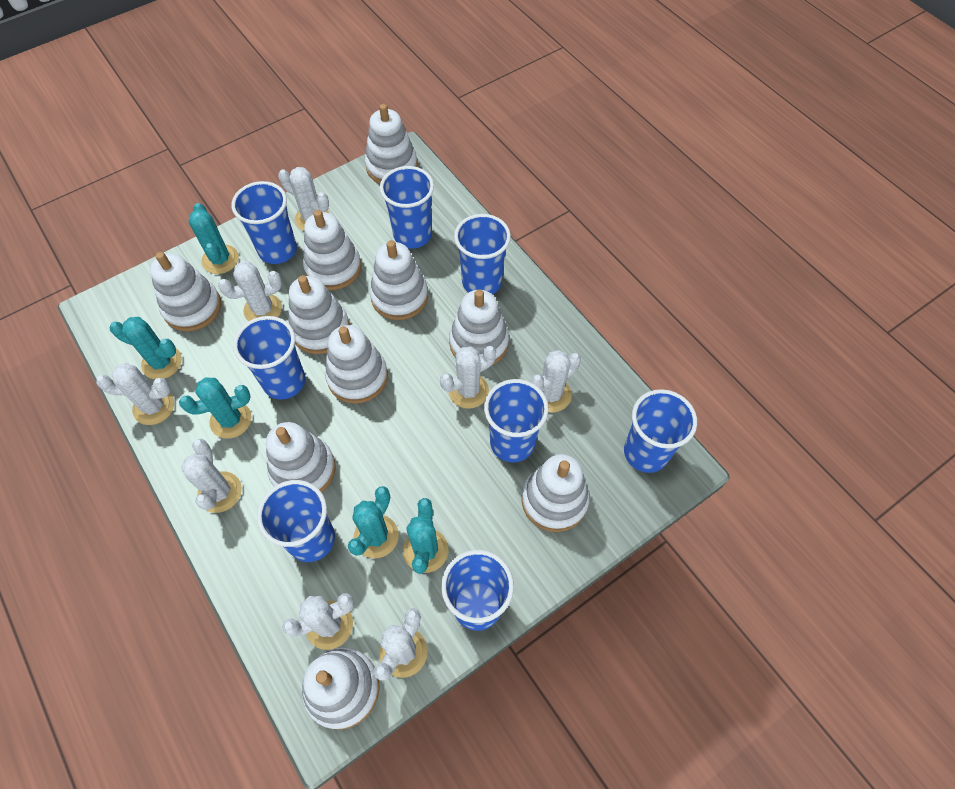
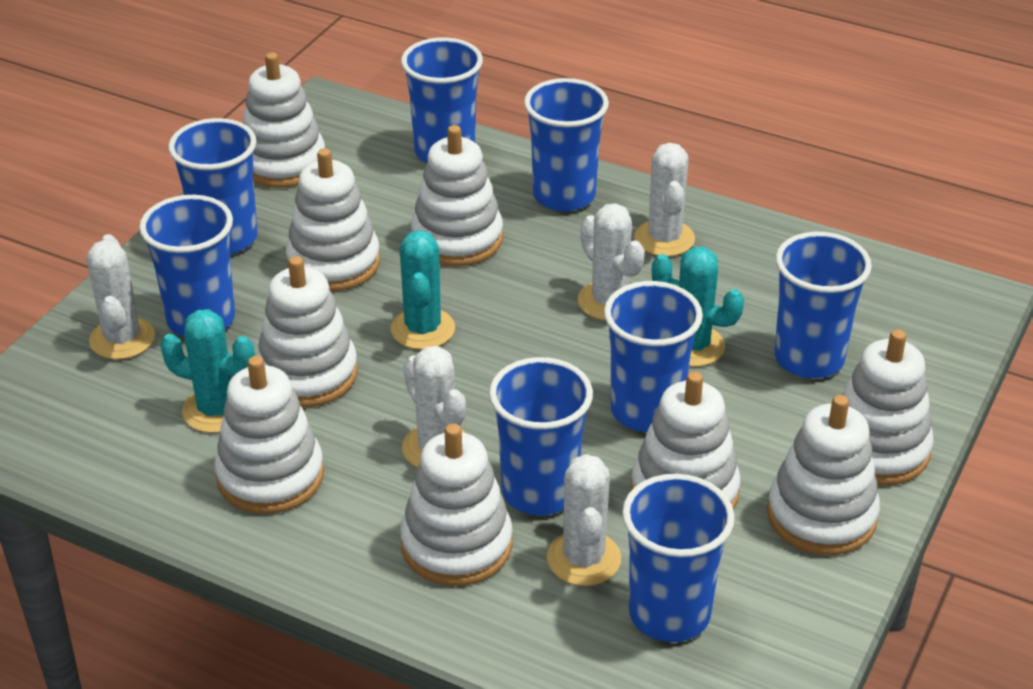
turquoise cactus: 5 -> 3
white cactus: 8 -> 5
white stacking toy: 10 -> 9

